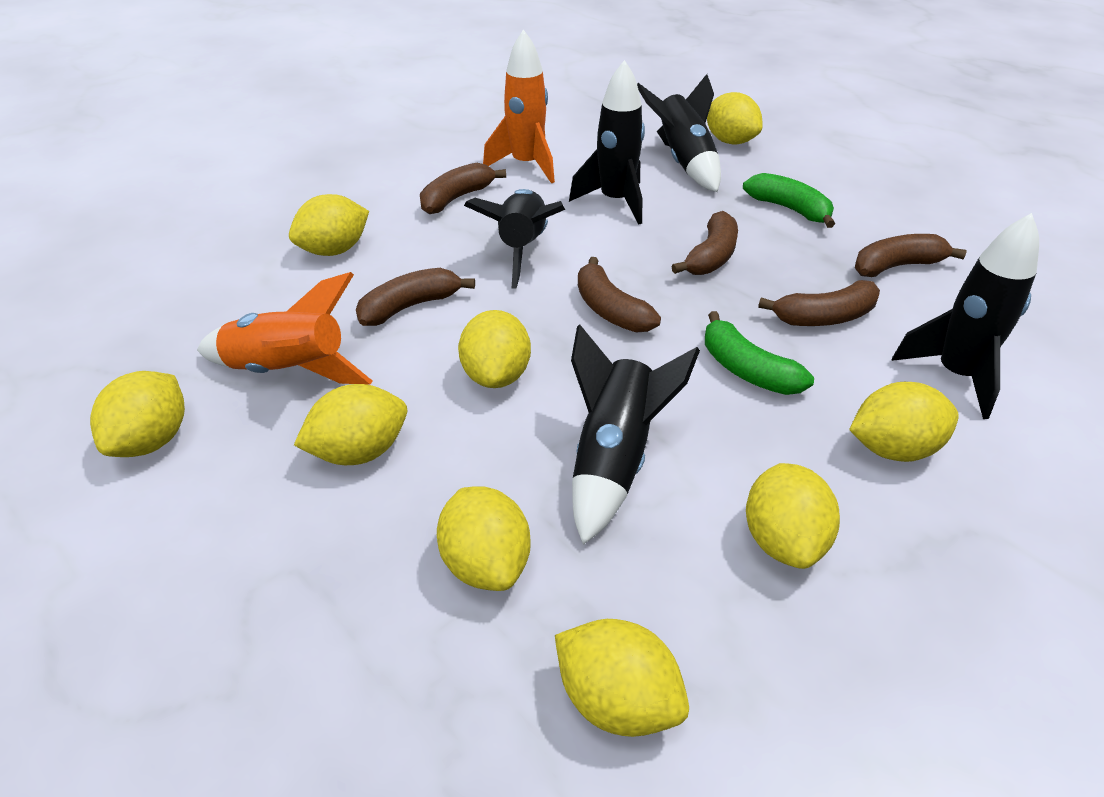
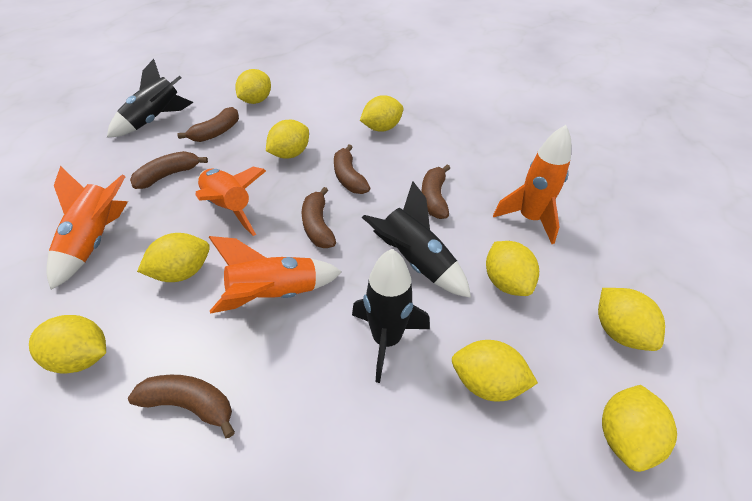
black rocket: 5 -> 3
green banana: 2 -> 0
orange rocket: 2 -> 4

